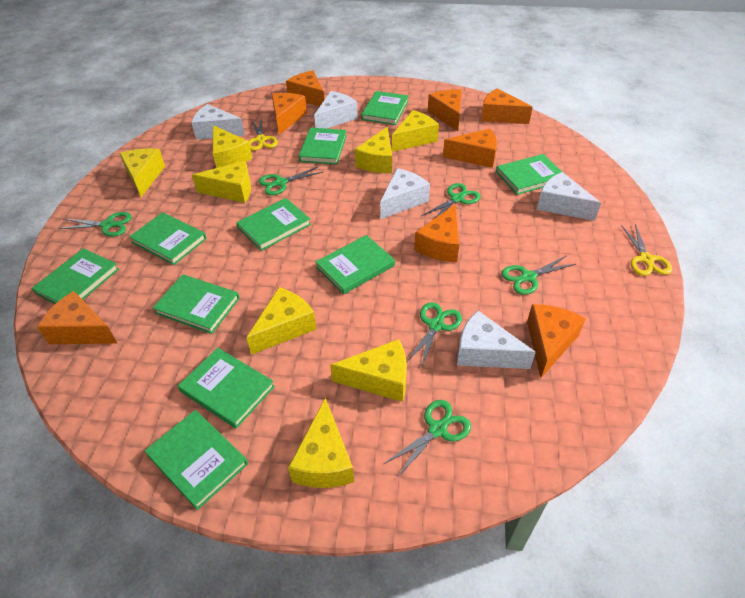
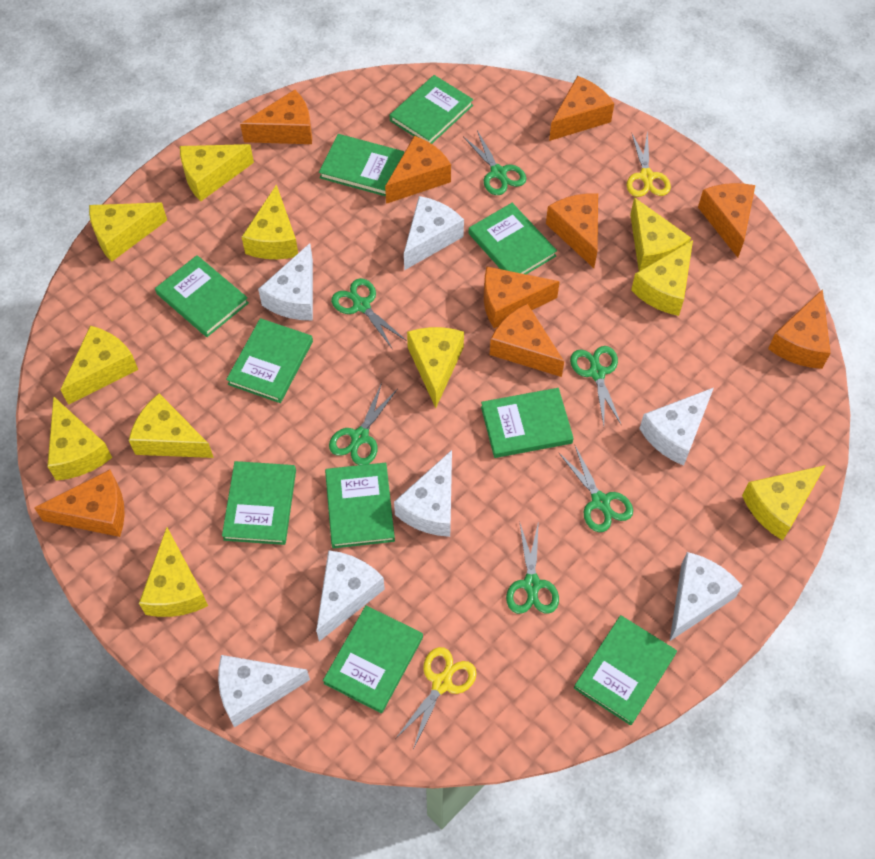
orange cheese: 8 -> 9
white cheese: 5 -> 7
yellow cheese: 8 -> 11

